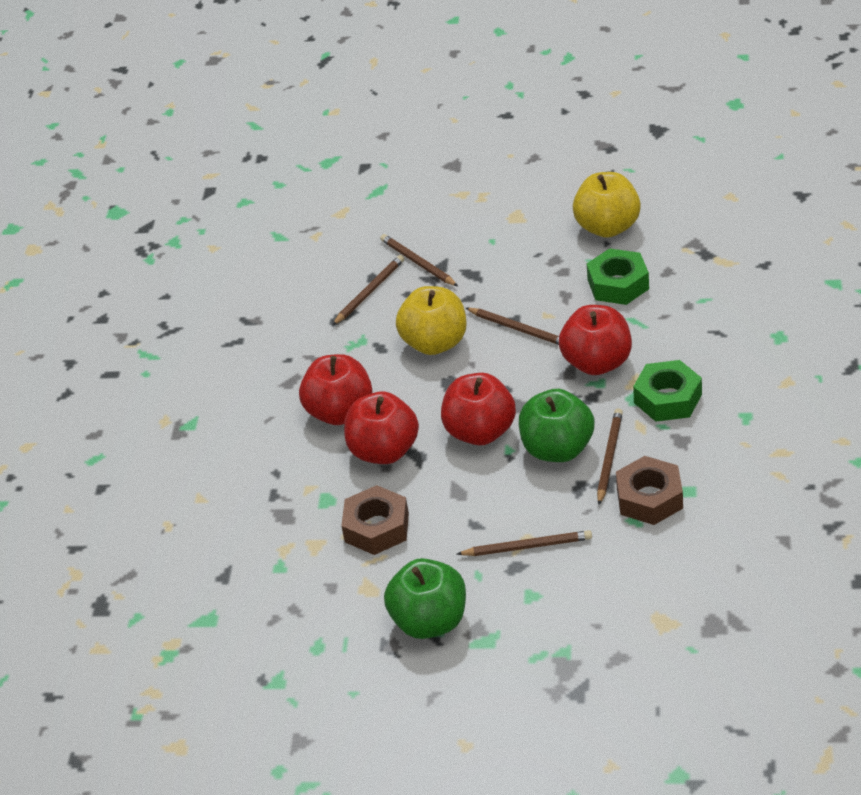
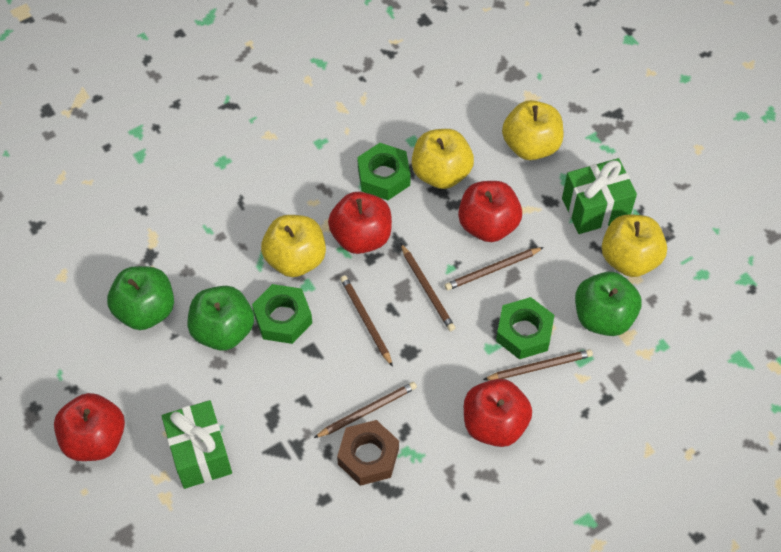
brown nut: 2 -> 1
green apple: 2 -> 3
green gift: 0 -> 2
green nut: 2 -> 3
yellow apple: 2 -> 4

